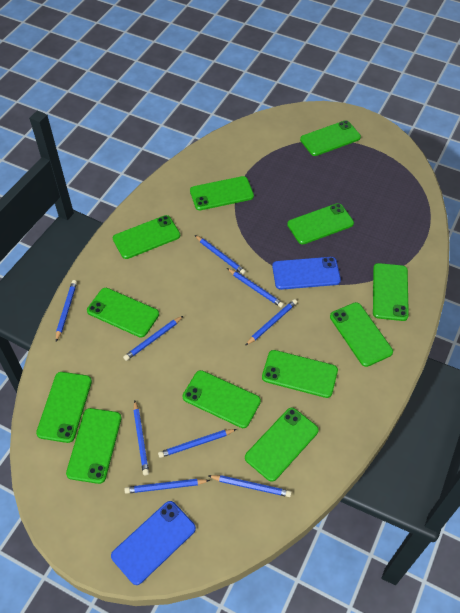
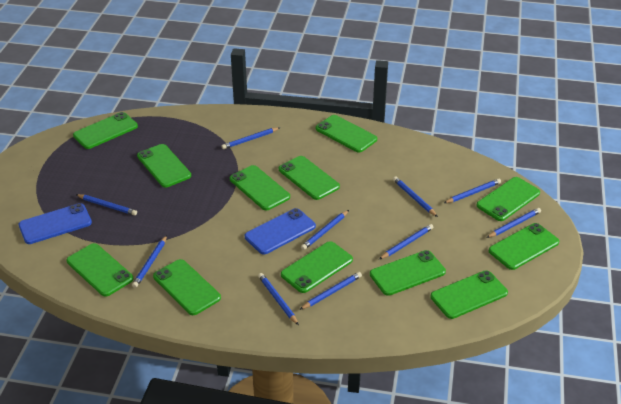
blue pencil: 9 -> 10

